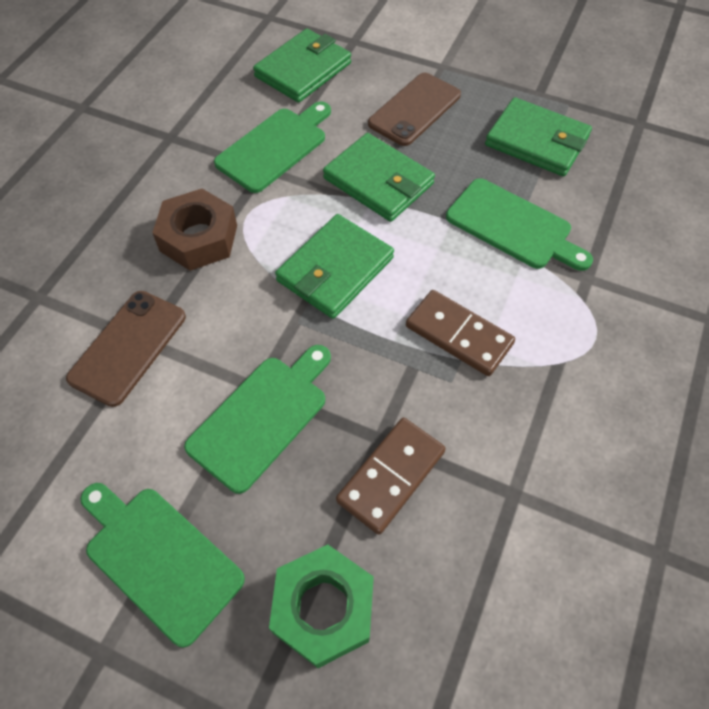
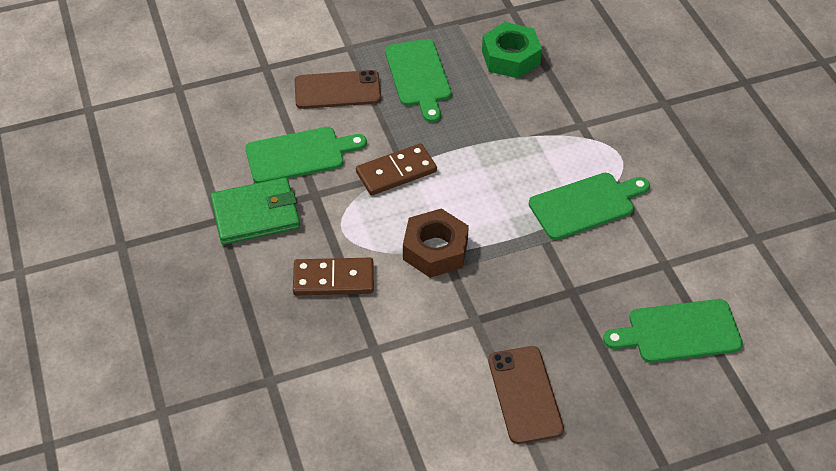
green wallet: 4 -> 1

